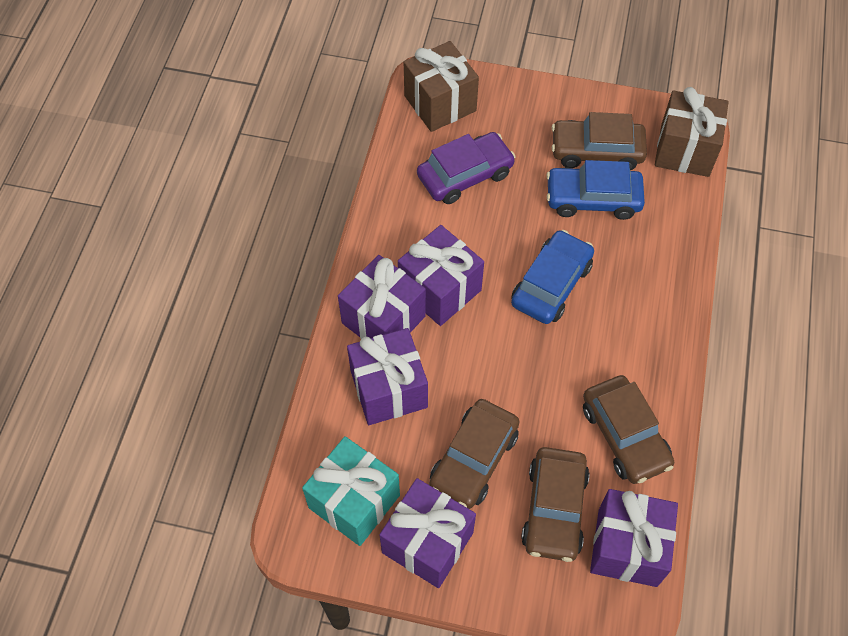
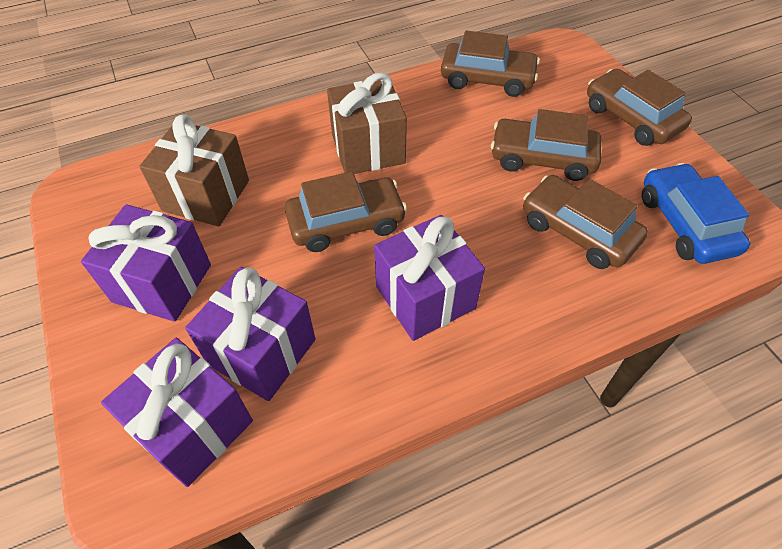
blue car: 2 -> 1
brown car: 4 -> 5
purple car: 1 -> 0
purple gift: 5 -> 4
turquoise gift: 1 -> 0

